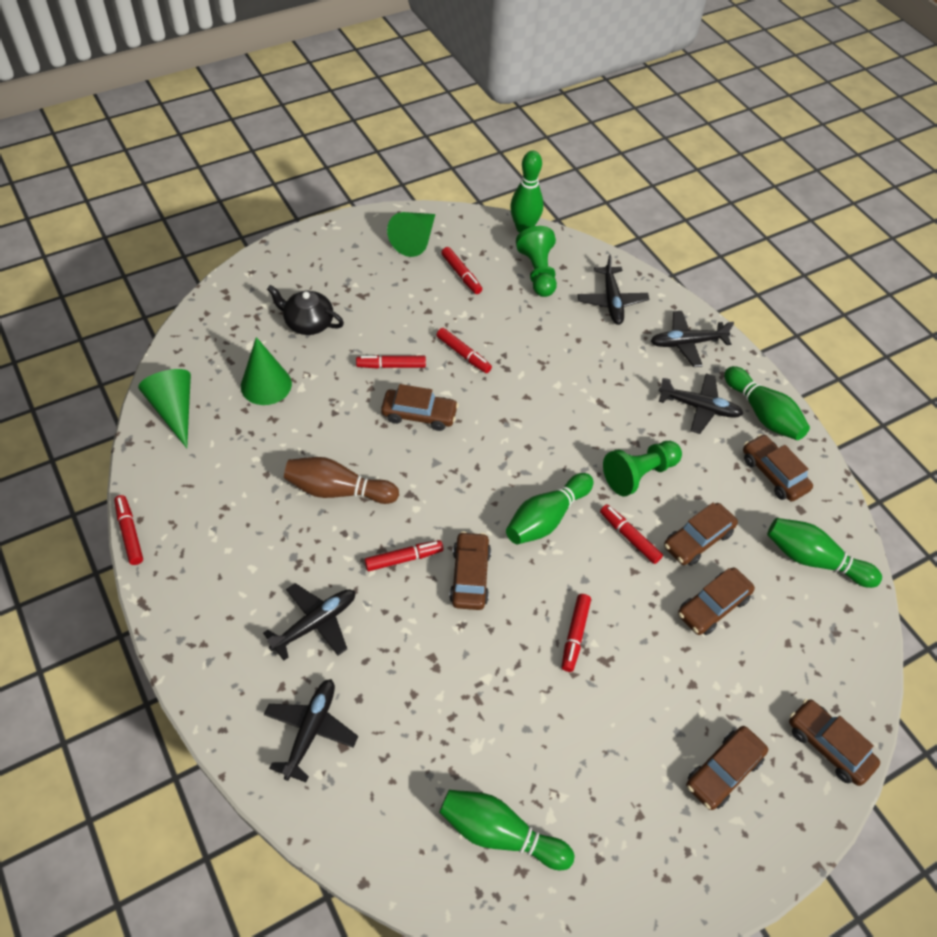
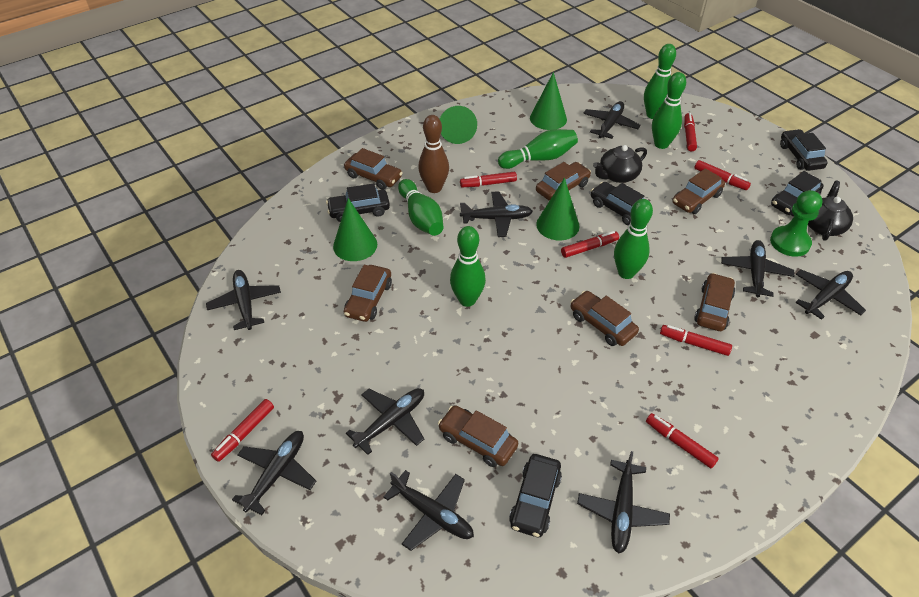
black car: 0 -> 5
black plane: 5 -> 9
black teapot: 1 -> 2
green bowling pin: 5 -> 6
green cone: 3 -> 4
green pawn: 2 -> 1

